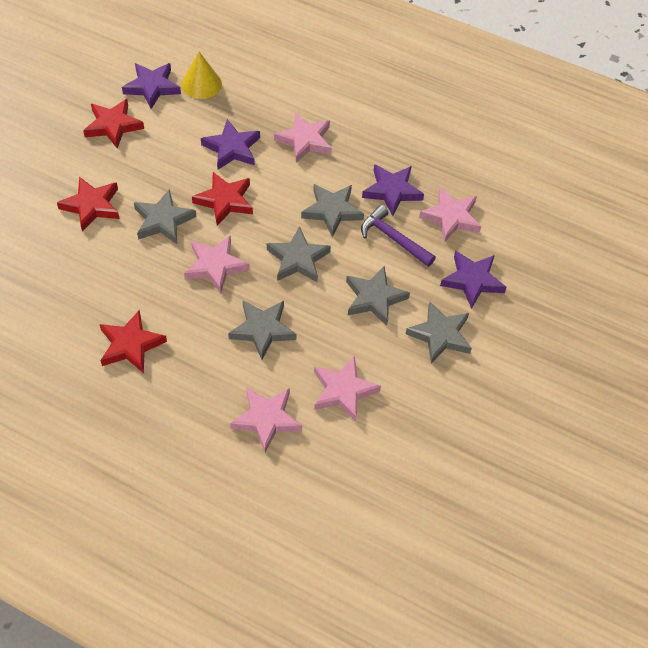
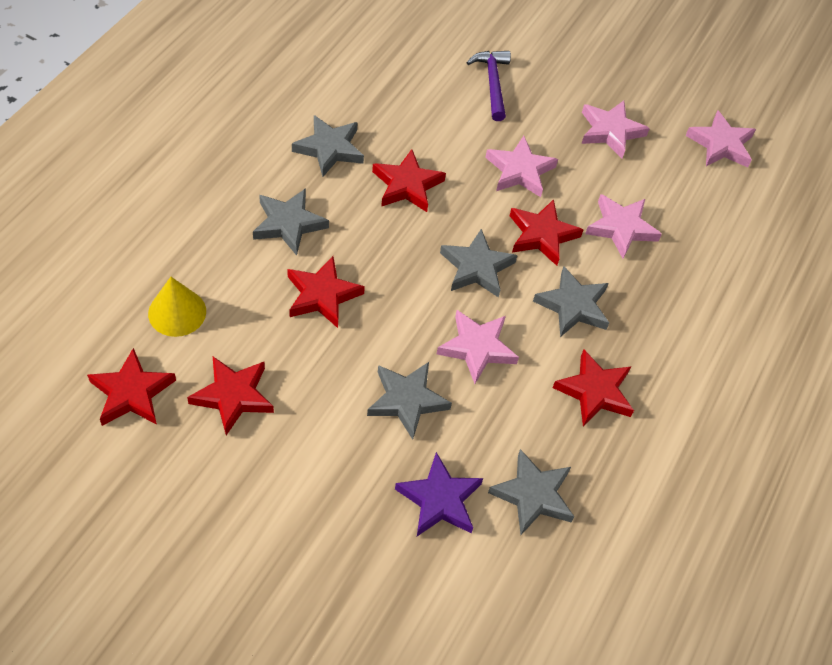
purple star: 4 -> 1
red star: 4 -> 6

